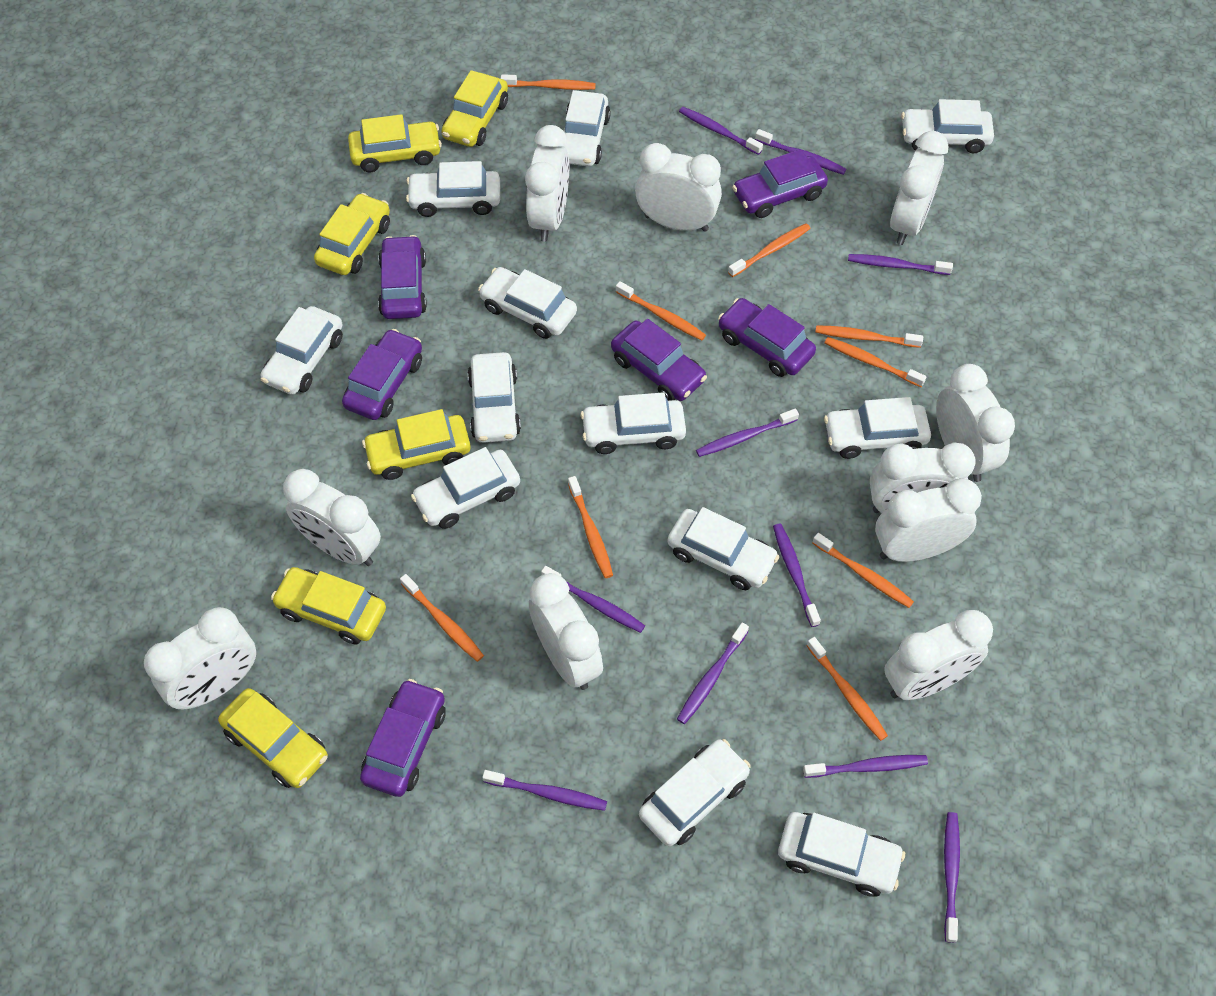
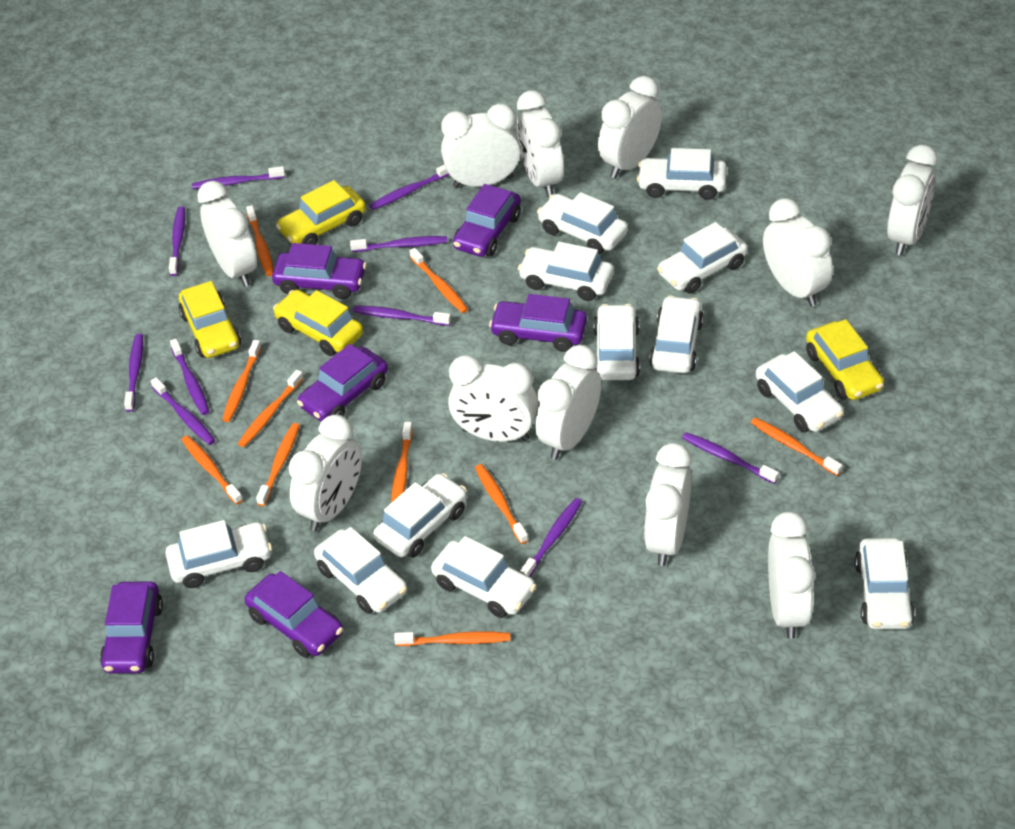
orange toothbrush: 9 -> 10
white clock: 10 -> 11
yellow car: 6 -> 4

